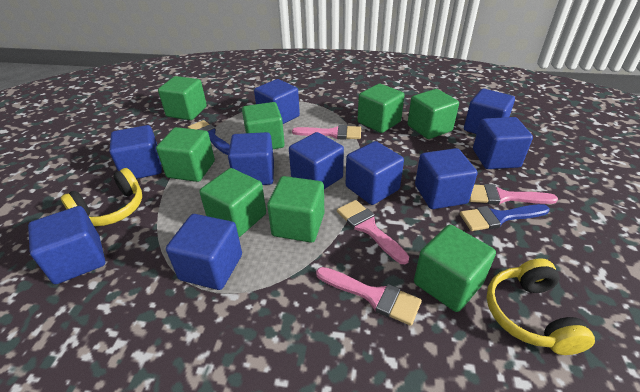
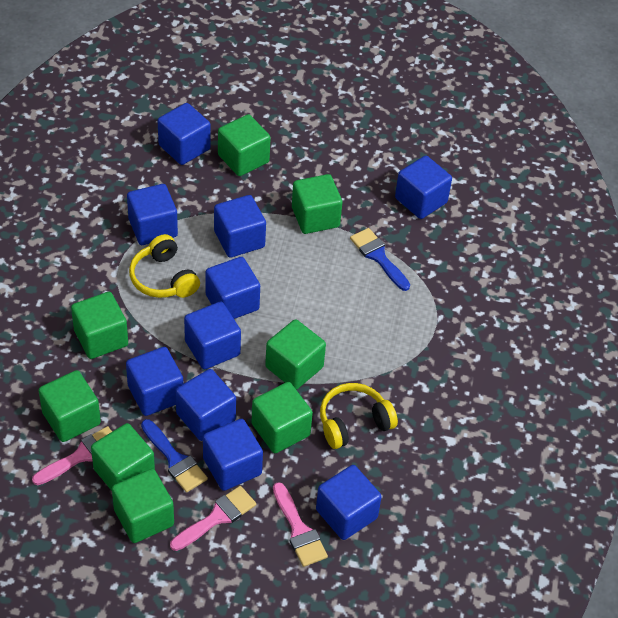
pink brush: 4 -> 3

